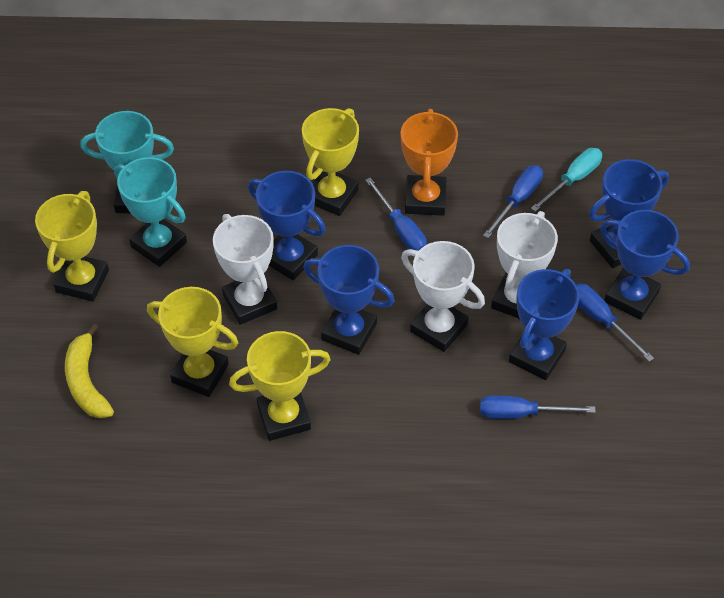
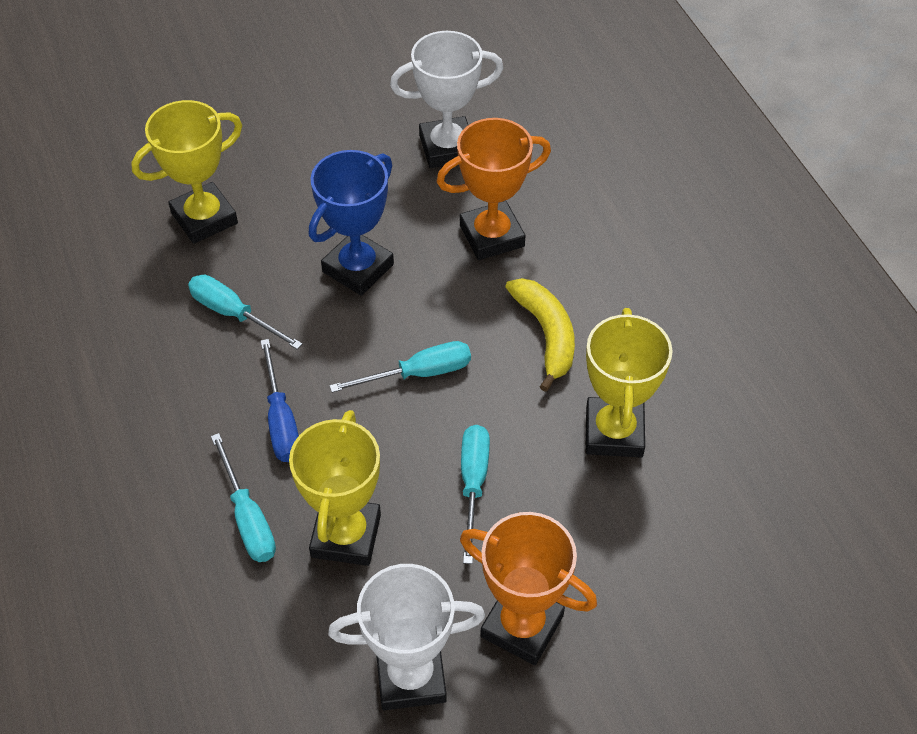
blue screwdriver: 4 -> 1
blue trophy: 5 -> 1
orange trophy: 1 -> 2
turquoise screwdriver: 1 -> 4
turquoise trophy: 2 -> 0
white trophy: 3 -> 2
yellow trophy: 4 -> 3

